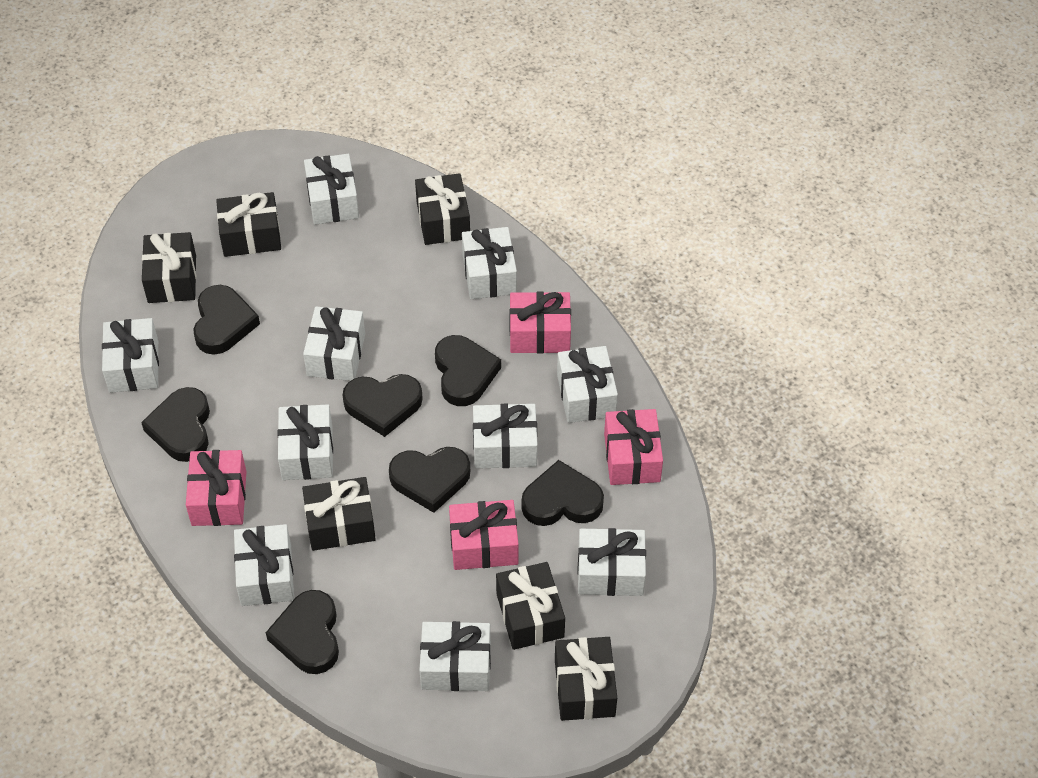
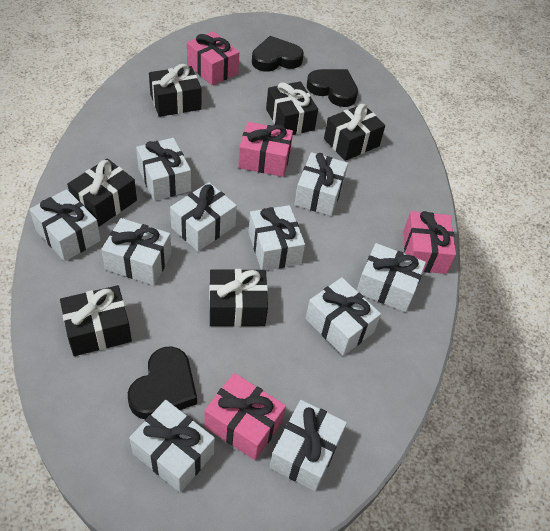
black heart: 7 -> 3

